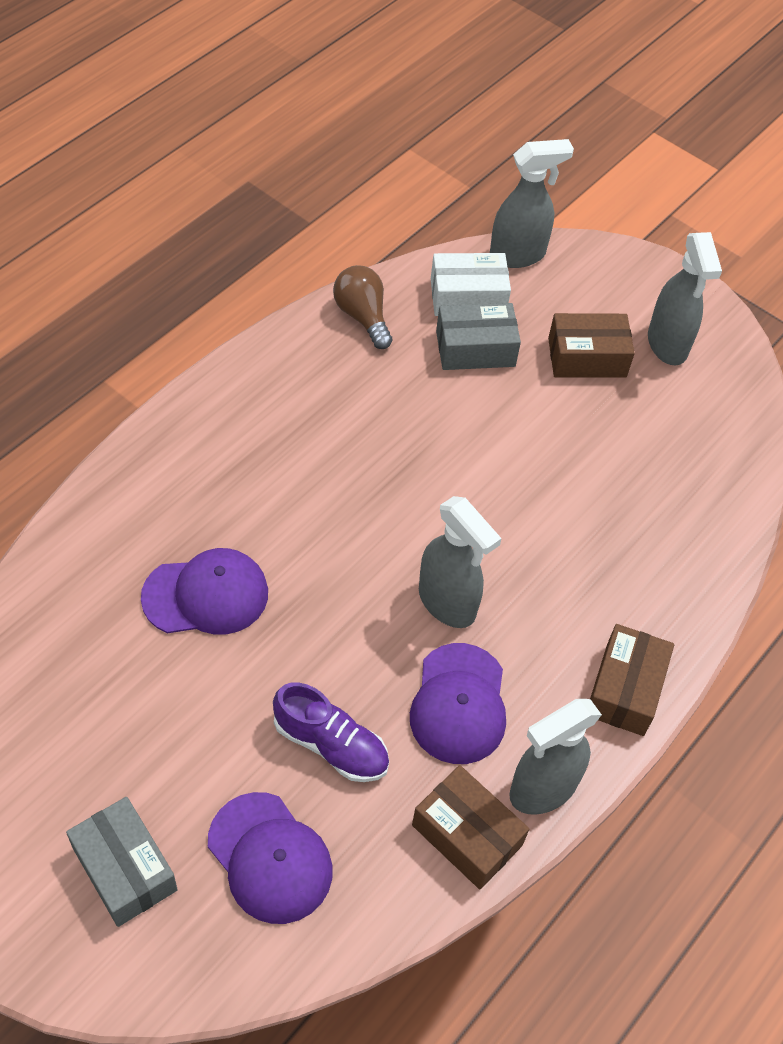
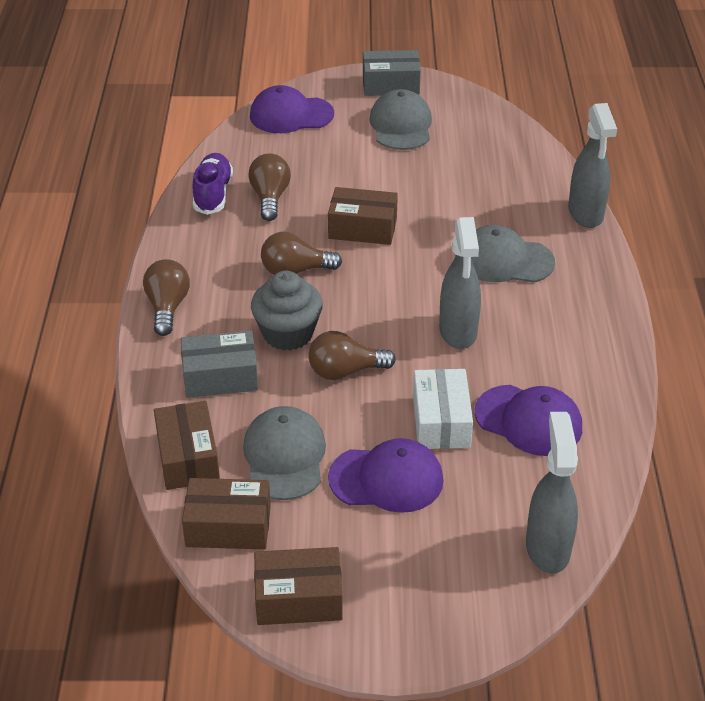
brown box: 3 -> 4
brown light bulb: 1 -> 4
grey cap: 0 -> 3
grey cupcake: 0 -> 1
grey spray bottle: 4 -> 3

